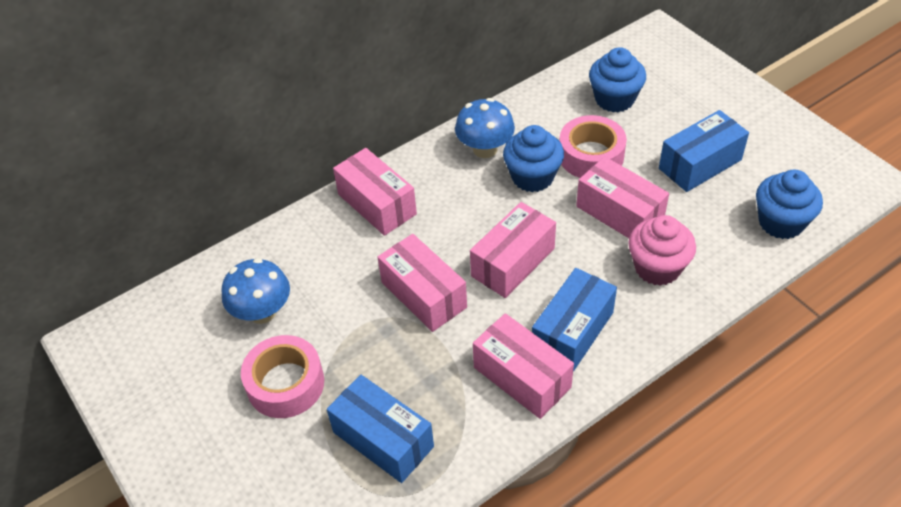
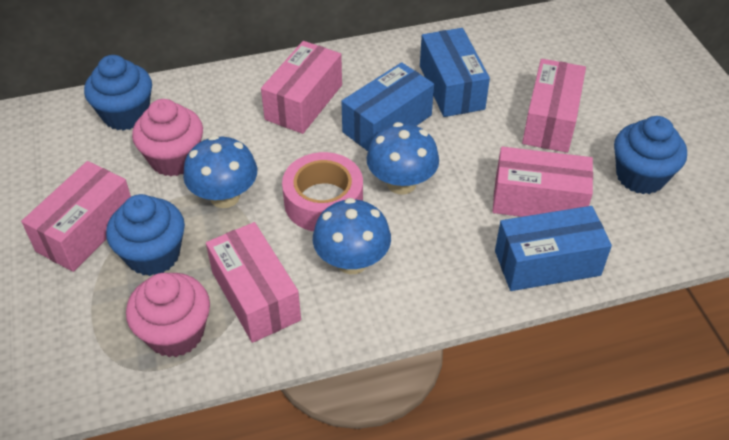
blue mushroom: 2 -> 3
pink cupcake: 1 -> 2
pink tape: 2 -> 1

